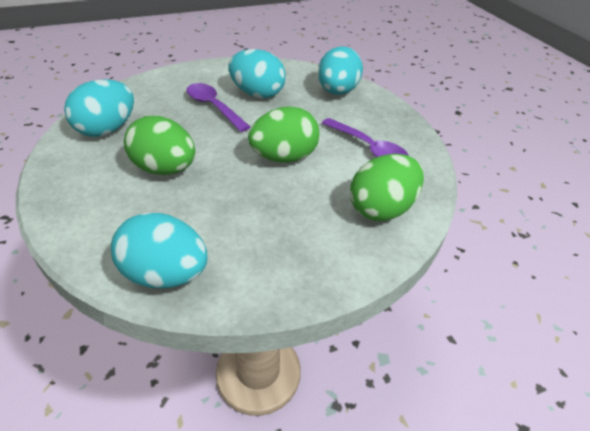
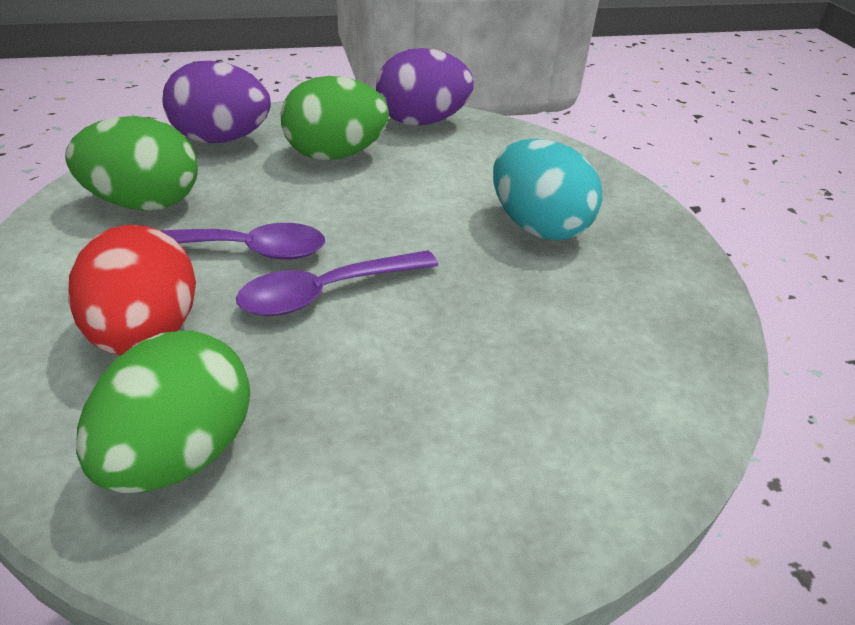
purple egg: 0 -> 2
red egg: 0 -> 1
turquoise egg: 4 -> 1

